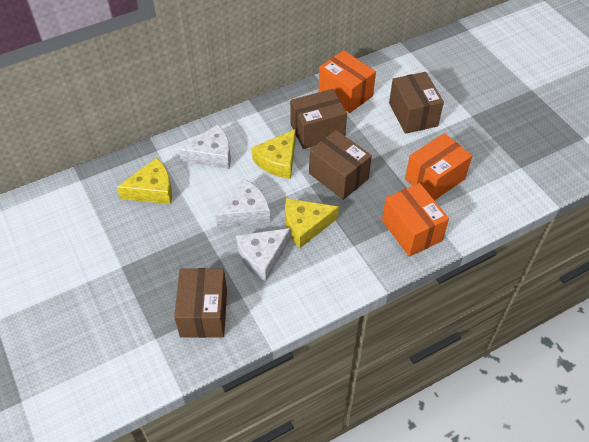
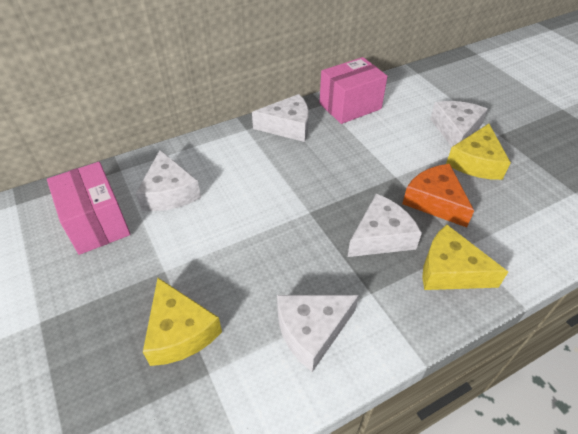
brown box: 4 -> 0
orange box: 3 -> 0
orange cheese: 0 -> 1
pink box: 0 -> 2
white cheese: 3 -> 5

